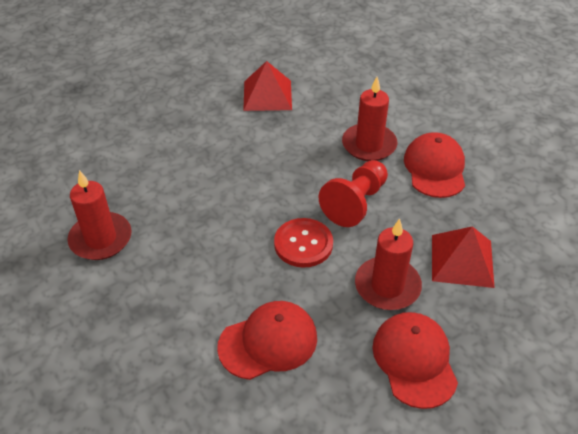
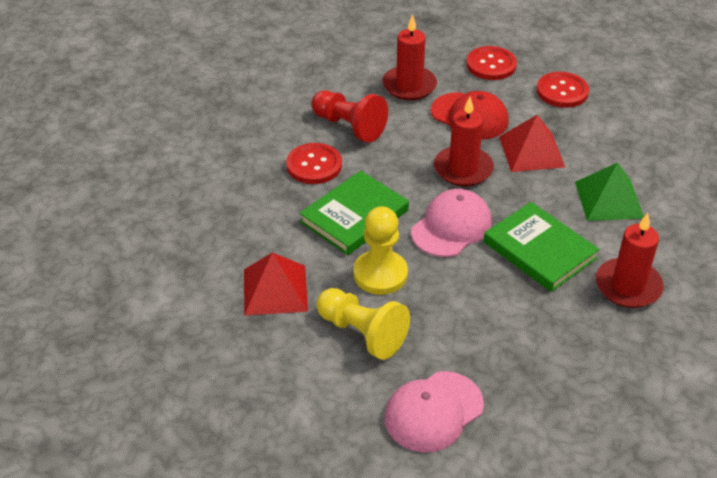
green book: 0 -> 2
green pyramid: 0 -> 1
pink cap: 0 -> 2
red button: 1 -> 3
red cap: 3 -> 1
yellow pawn: 0 -> 2

